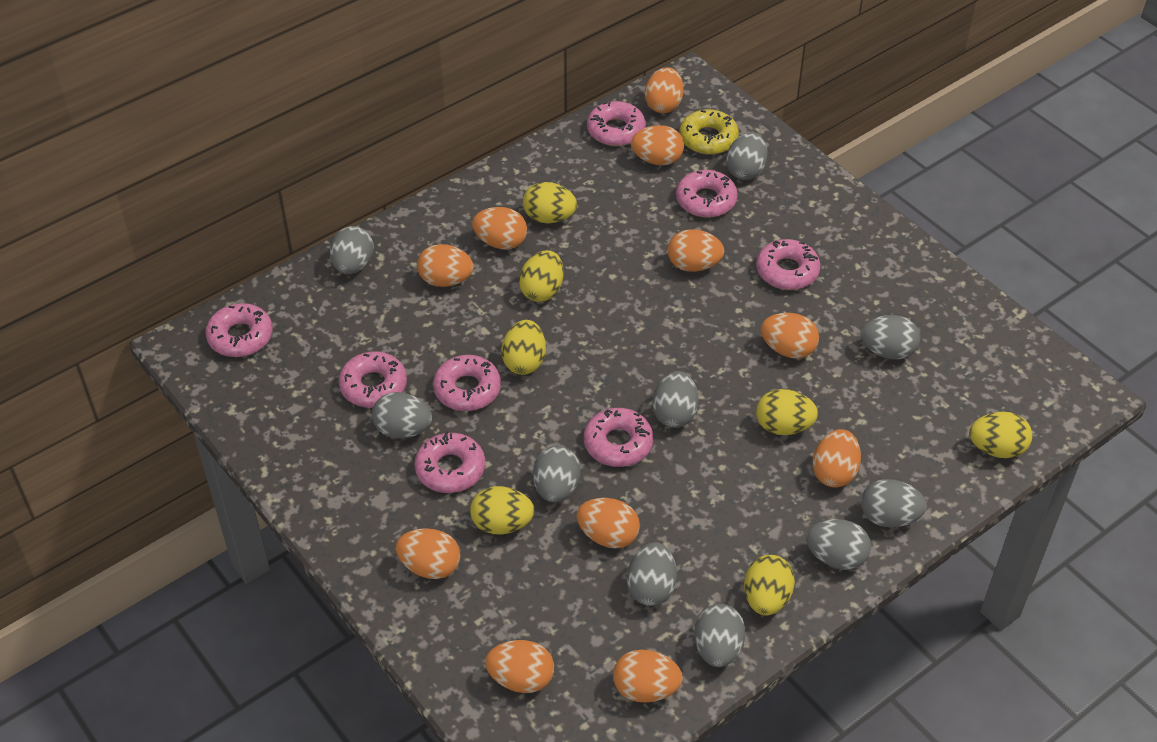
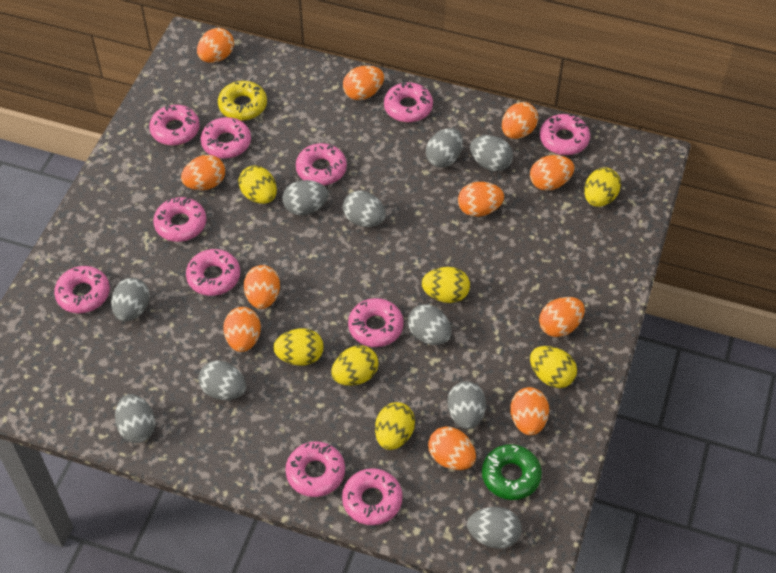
green donut: 0 -> 1
pink donut: 8 -> 11

